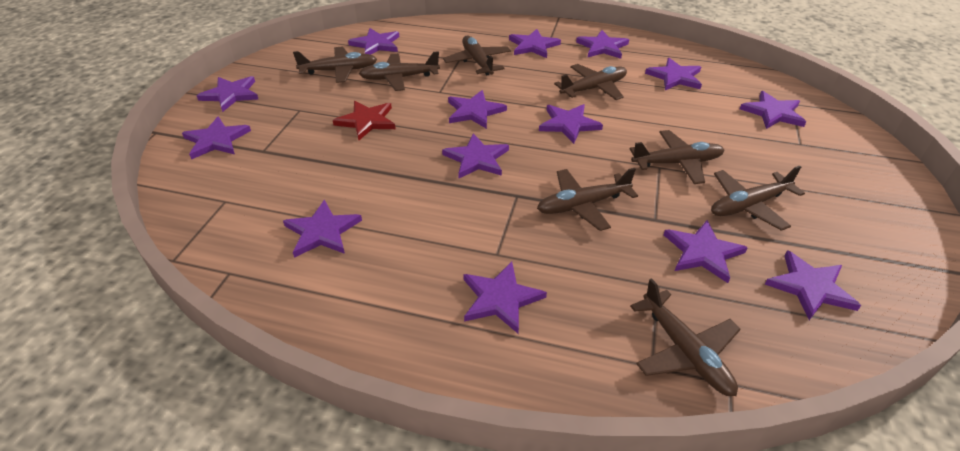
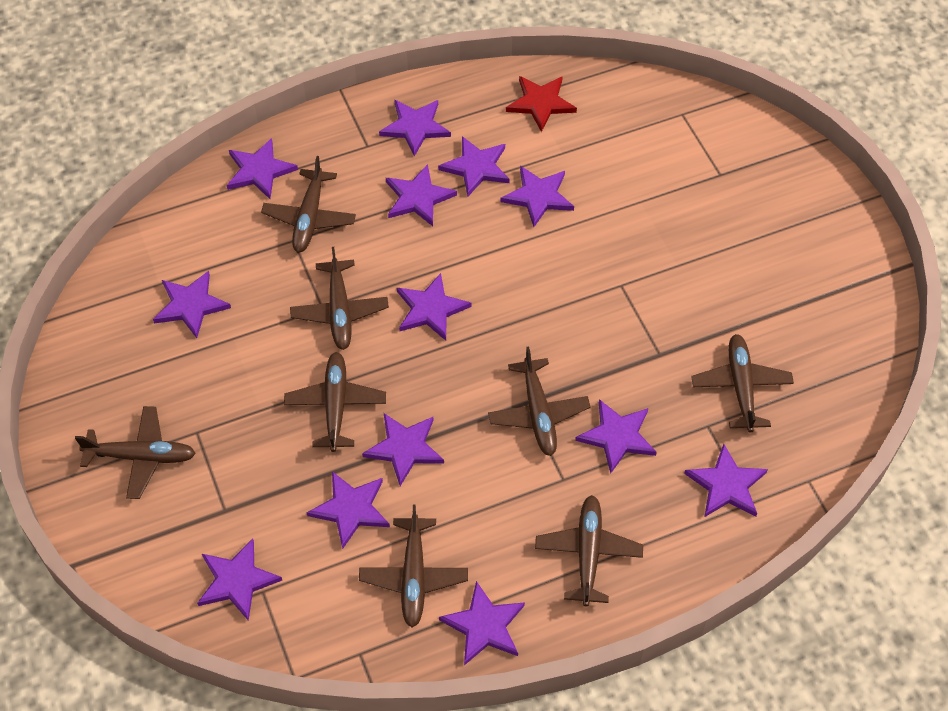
purple star: 14 -> 13

